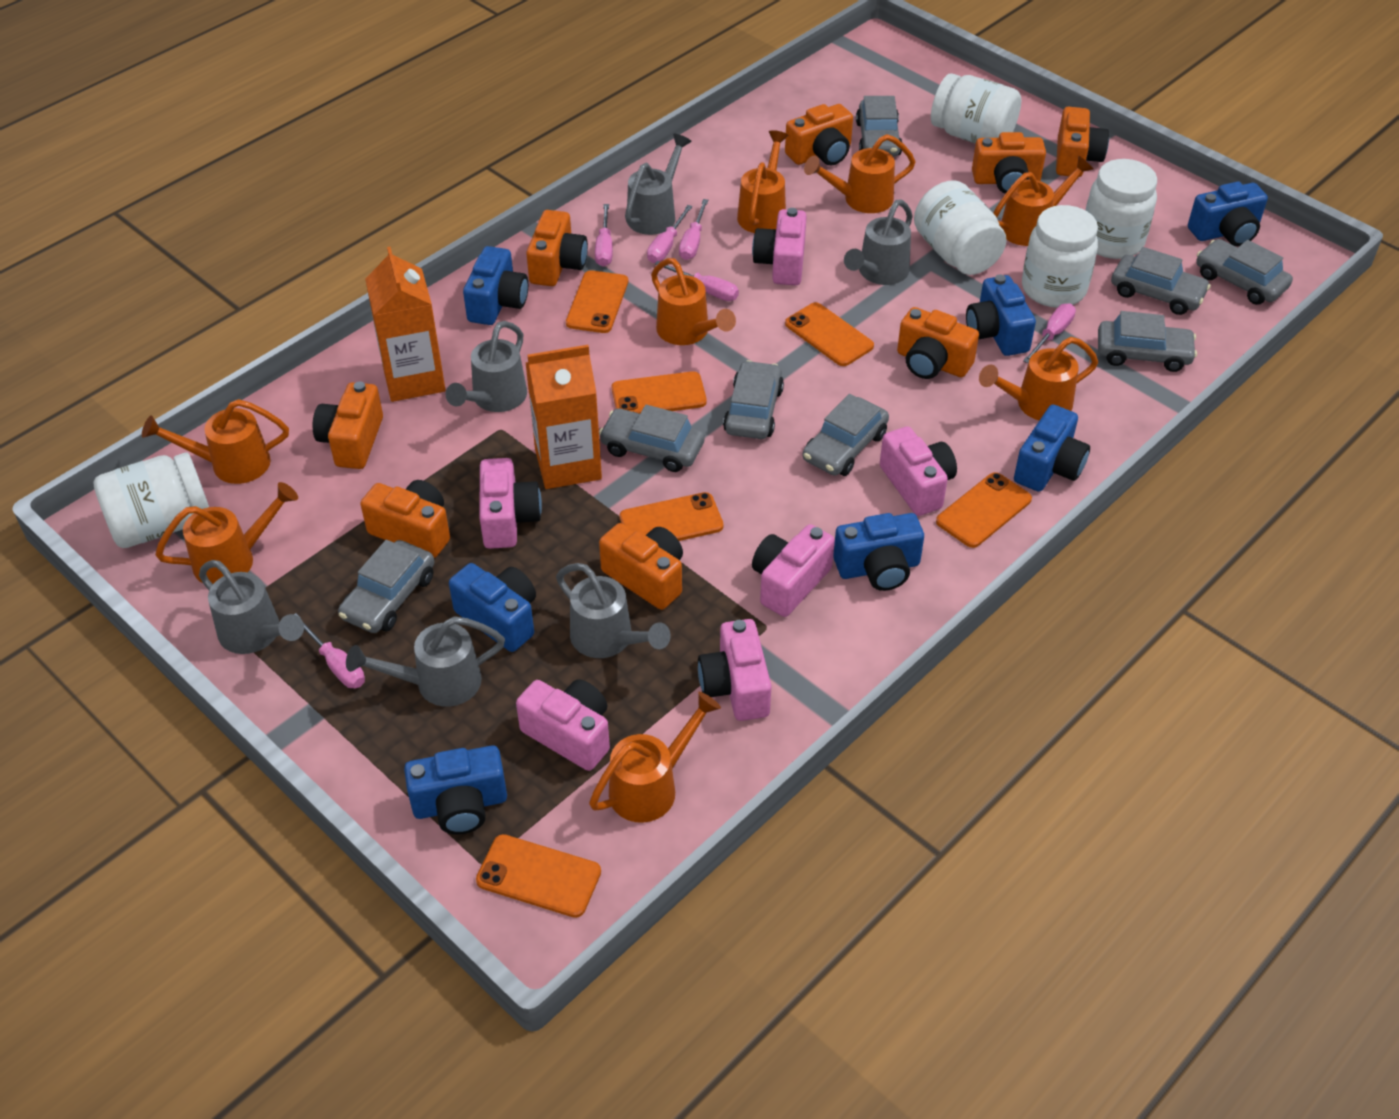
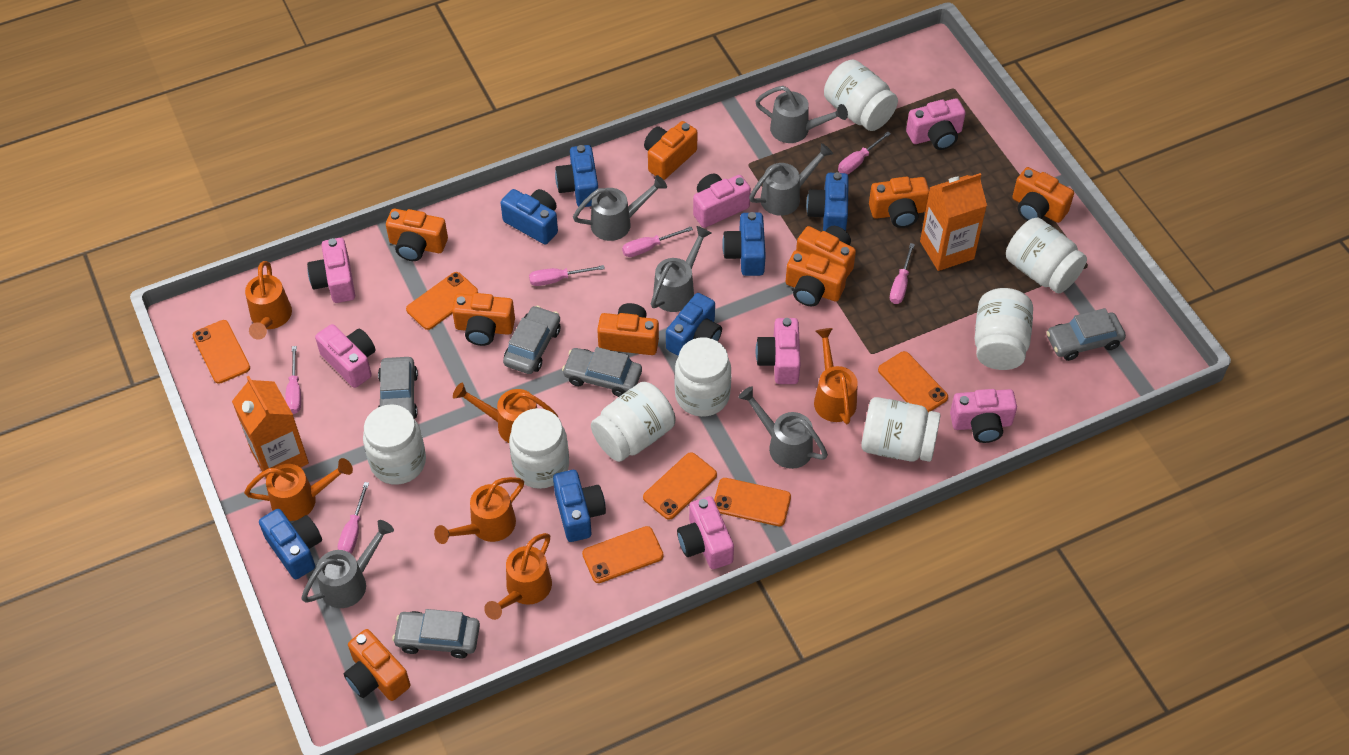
grey car: 8 -> 5
orange camera: 8 -> 9
orange watering can: 8 -> 6
pink camera: 6 -> 7
white jar: 5 -> 8

